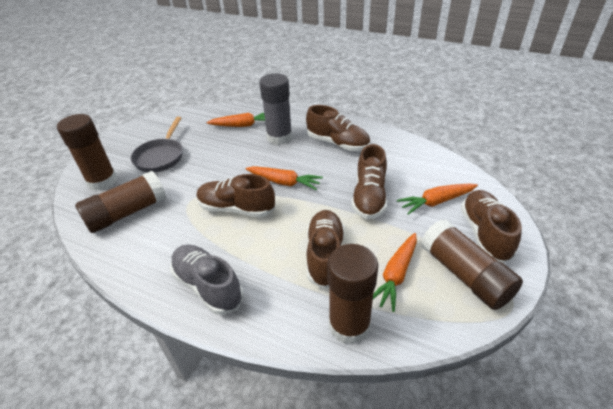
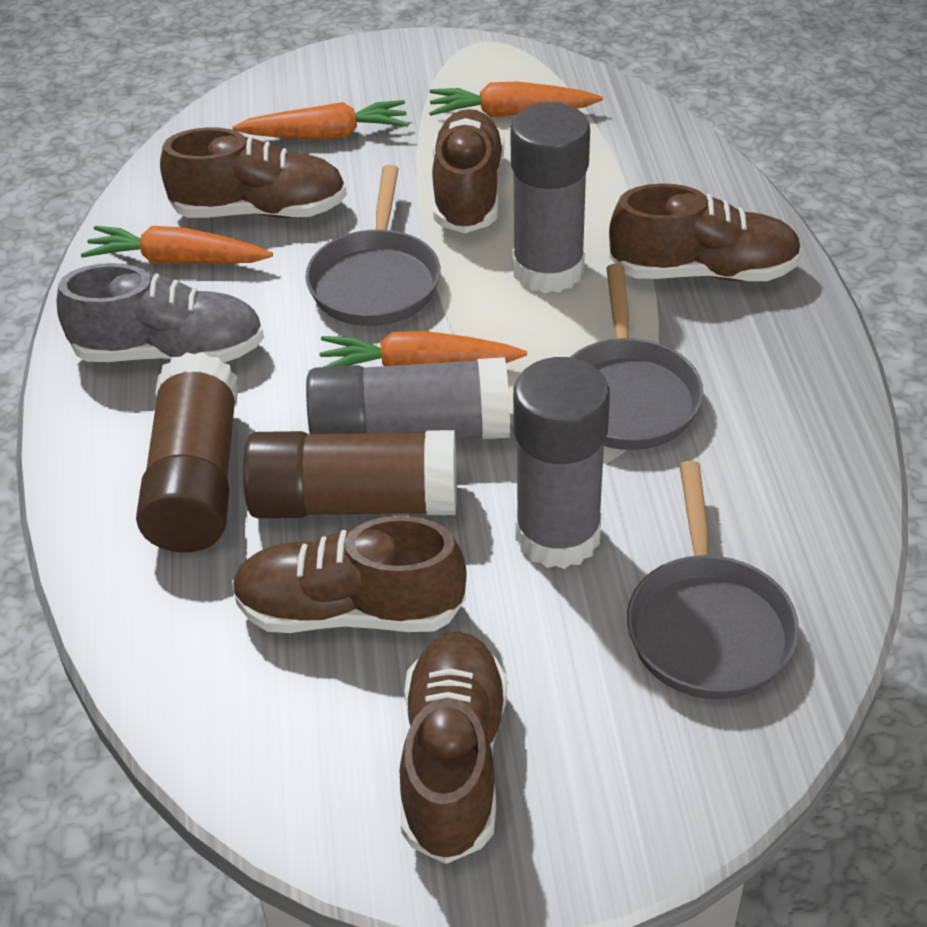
brown glue stick: 4 -> 2
grey glue stick: 1 -> 3
grey pan: 1 -> 3

